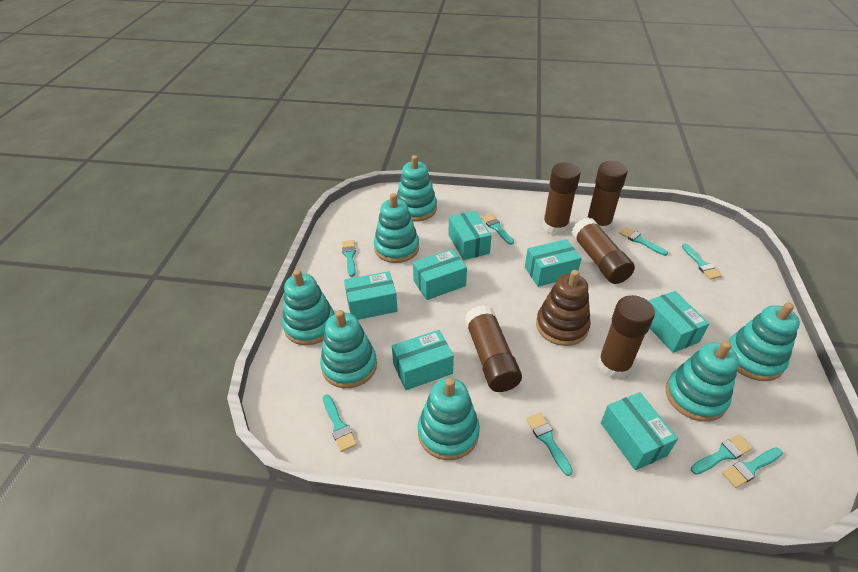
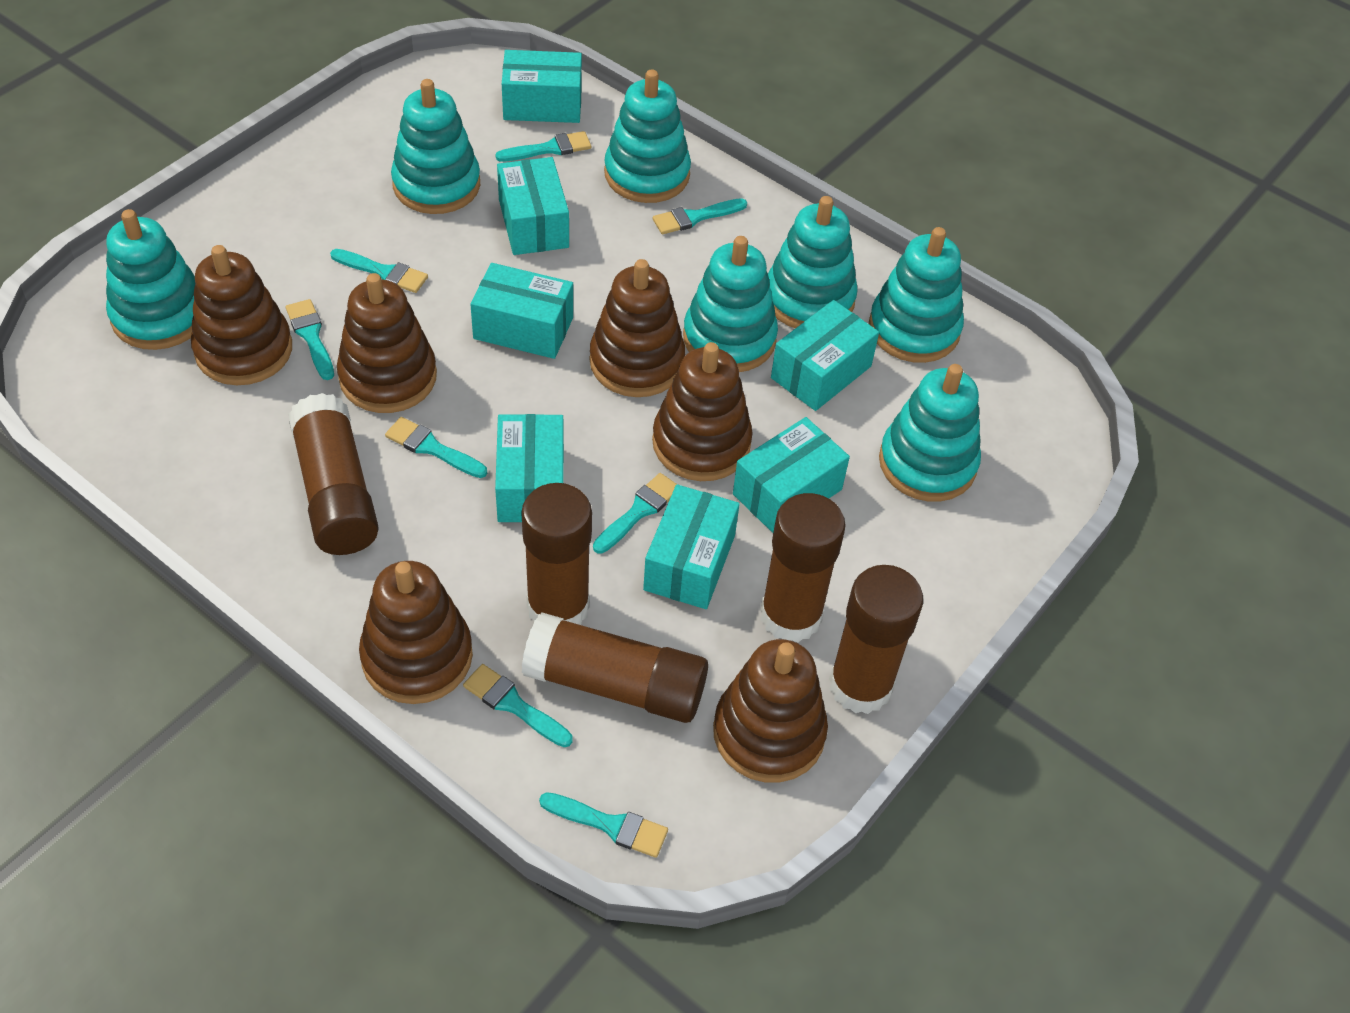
brown stacking toy: 1 -> 6

